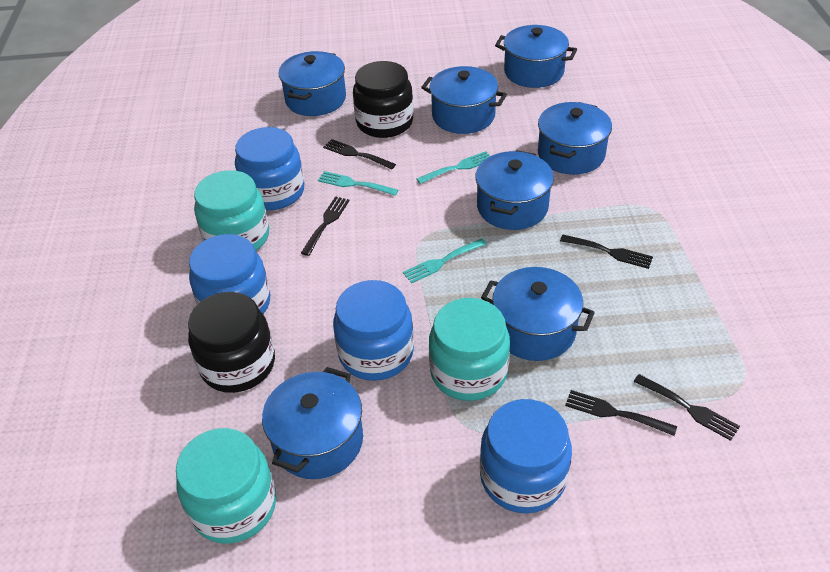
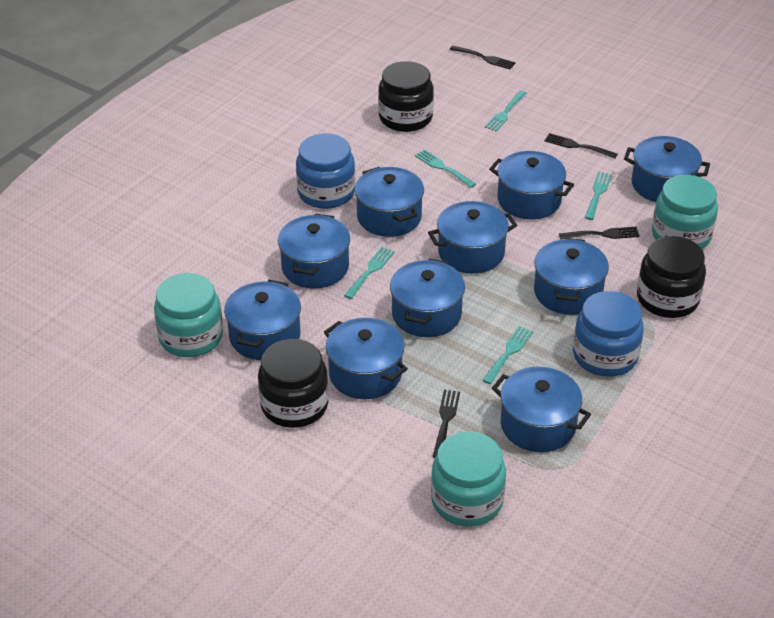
black fork: 5 -> 4
black jar: 2 -> 3
blue jar: 4 -> 2
blue pot: 7 -> 10
turquoise fork: 3 -> 5

